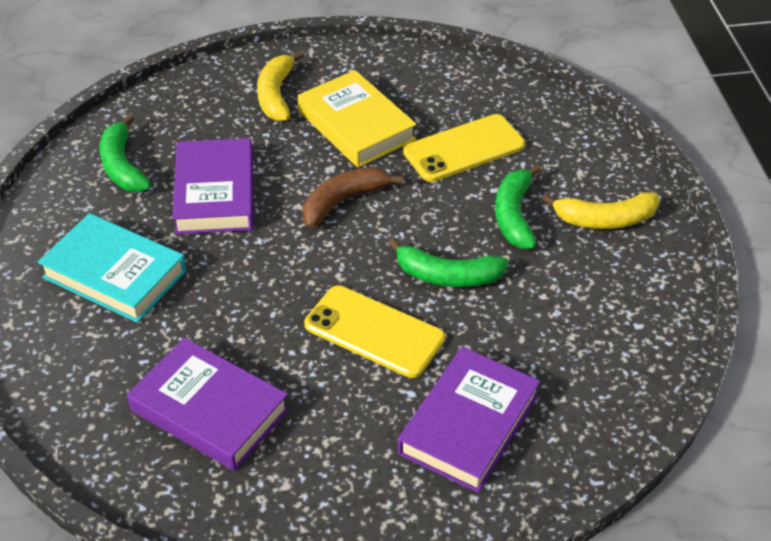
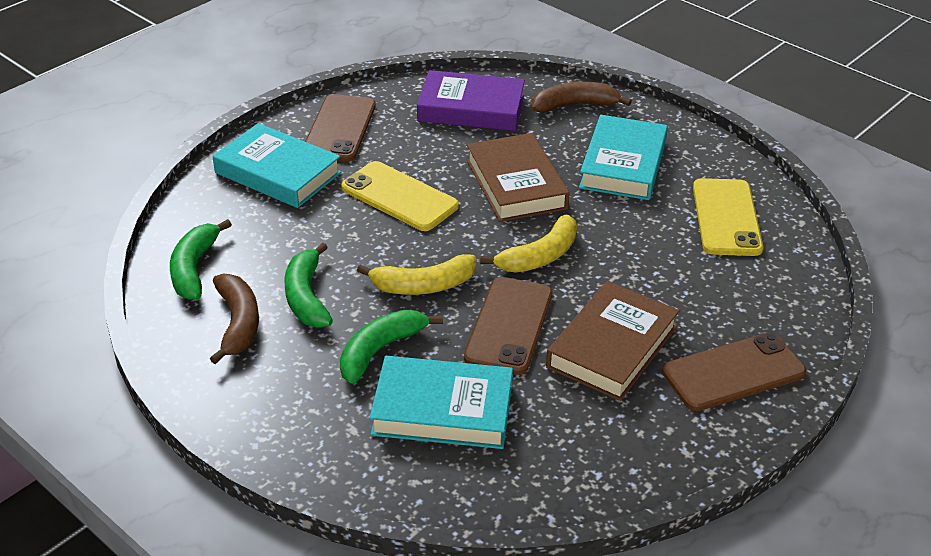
brown banana: 1 -> 2
brown book: 0 -> 2
brown phone: 0 -> 3
purple book: 3 -> 1
turquoise book: 1 -> 3
yellow book: 1 -> 0

